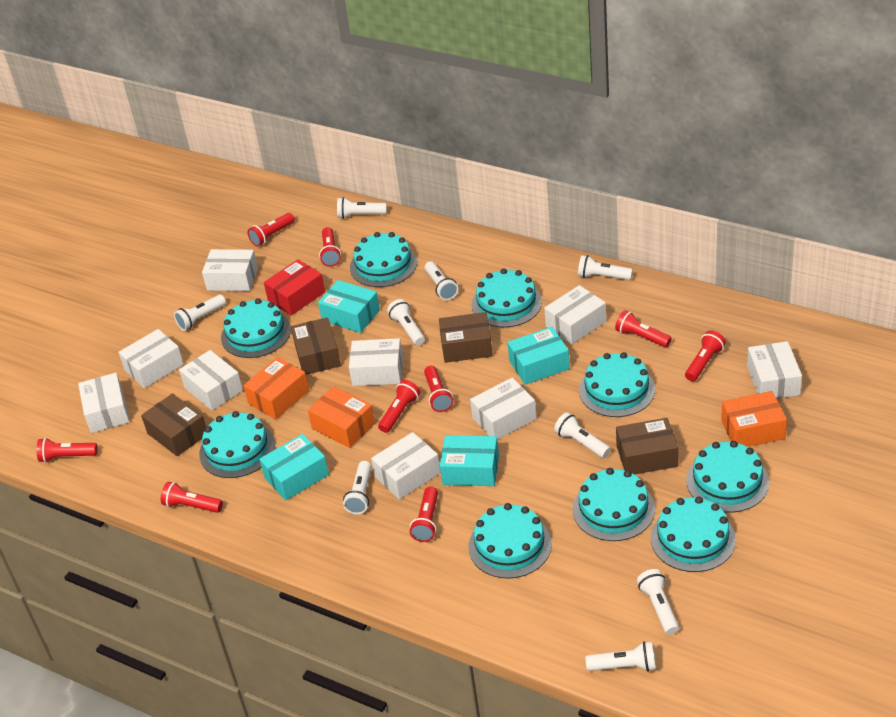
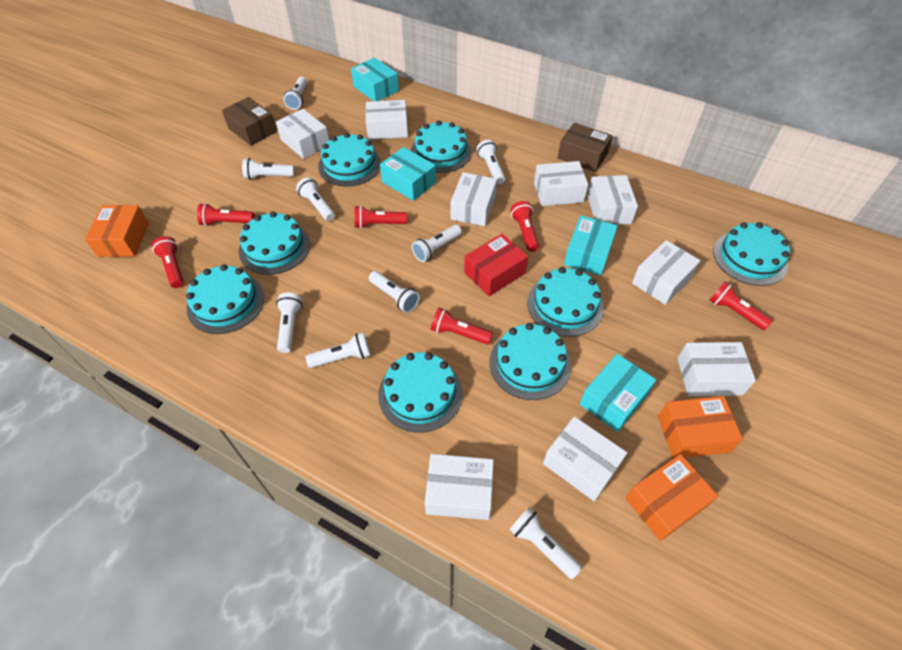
brown box: 4 -> 2
red flashlight: 9 -> 6
turquoise cake: 9 -> 8

